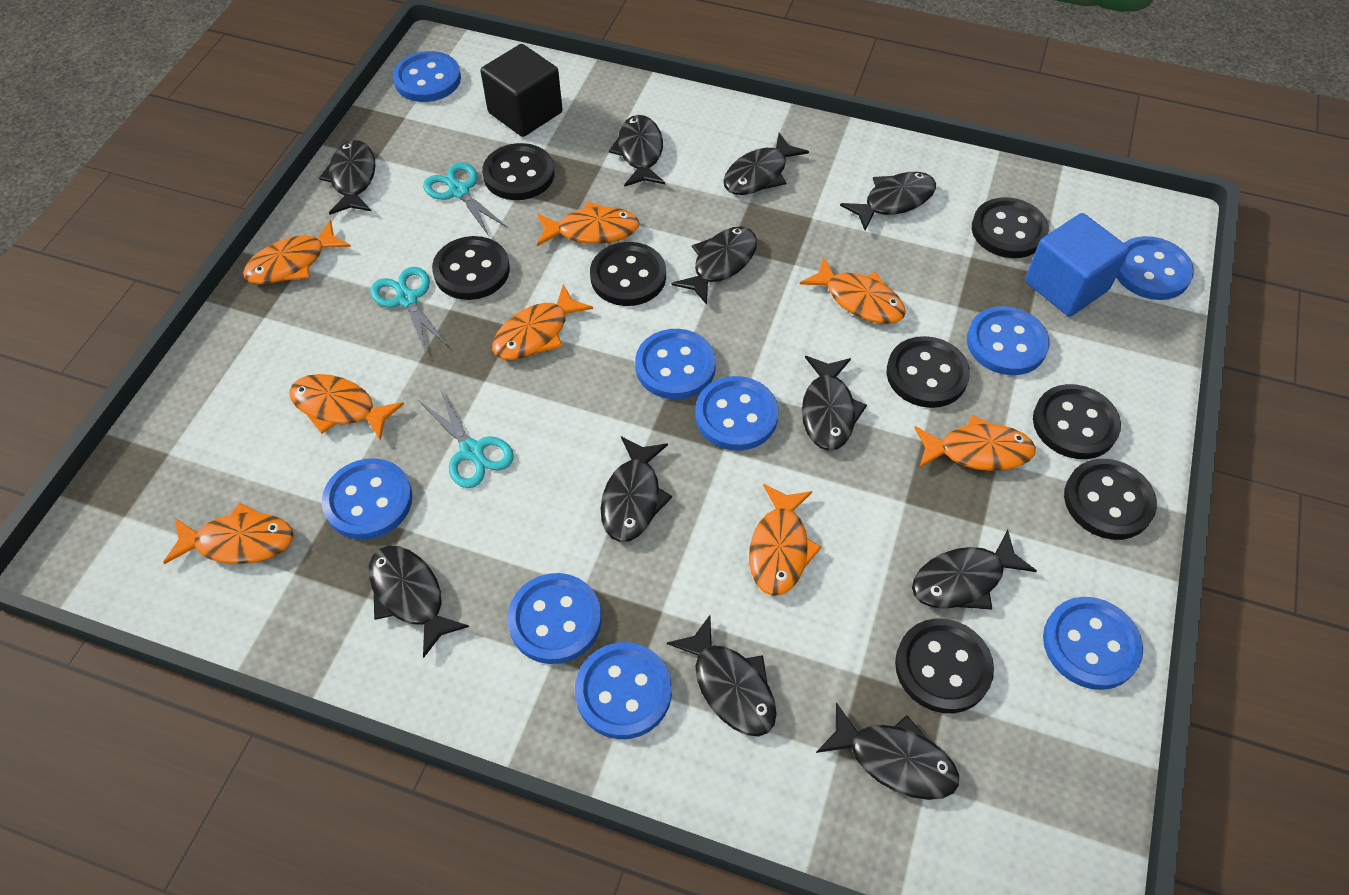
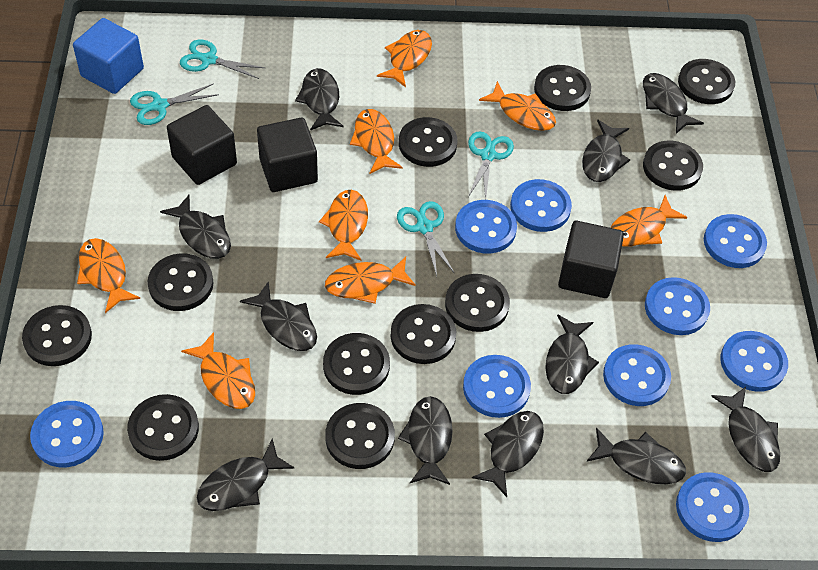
black button: 8 -> 11
black cube: 1 -> 3
turquoise scissors: 3 -> 4

